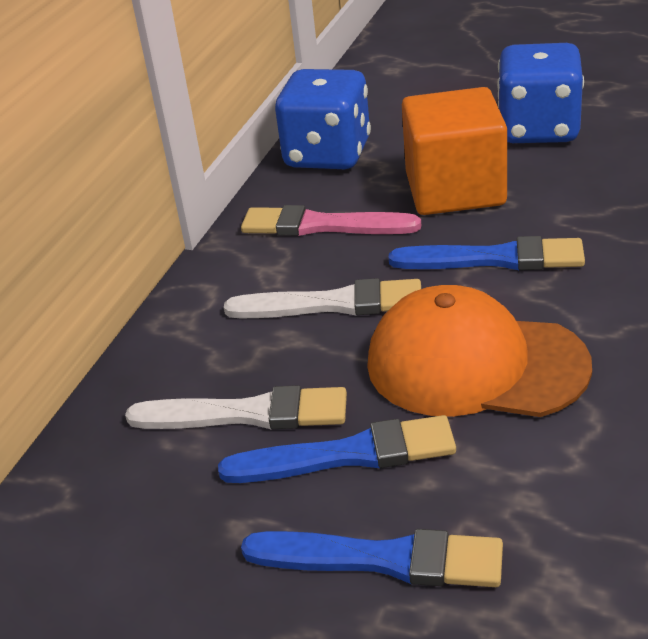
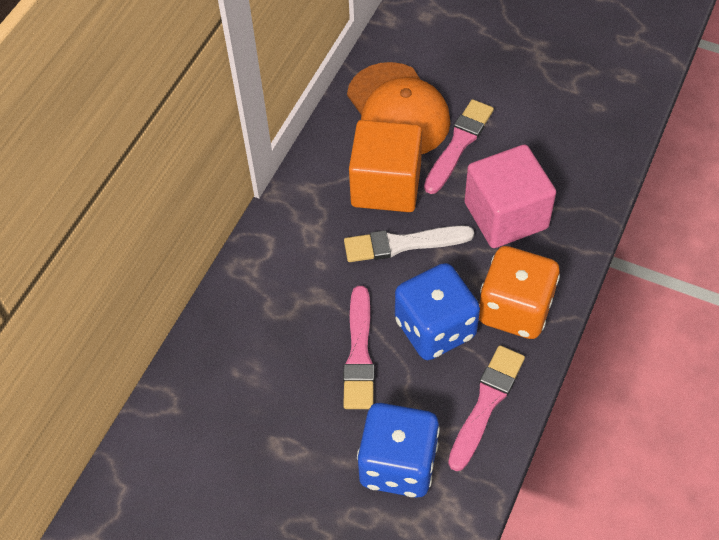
blue brush: 3 -> 0
orange dice: 0 -> 1
pink brush: 1 -> 3
pink cube: 0 -> 1
white brush: 2 -> 1

